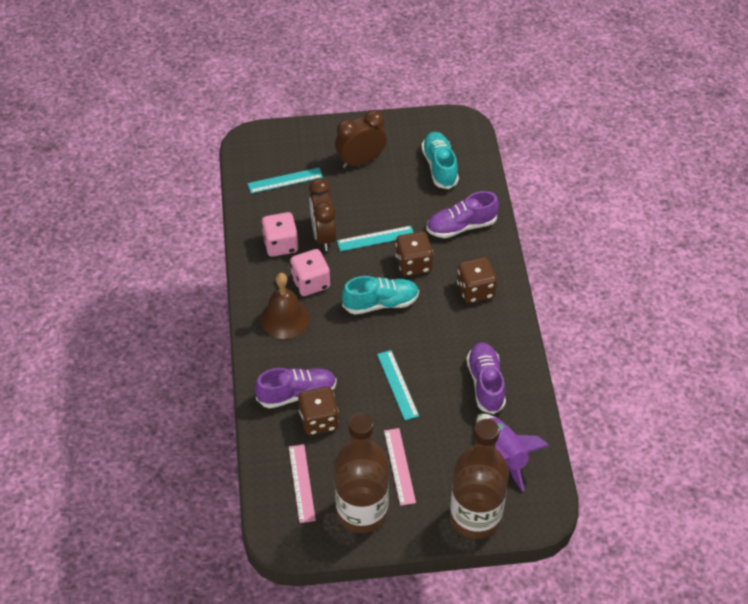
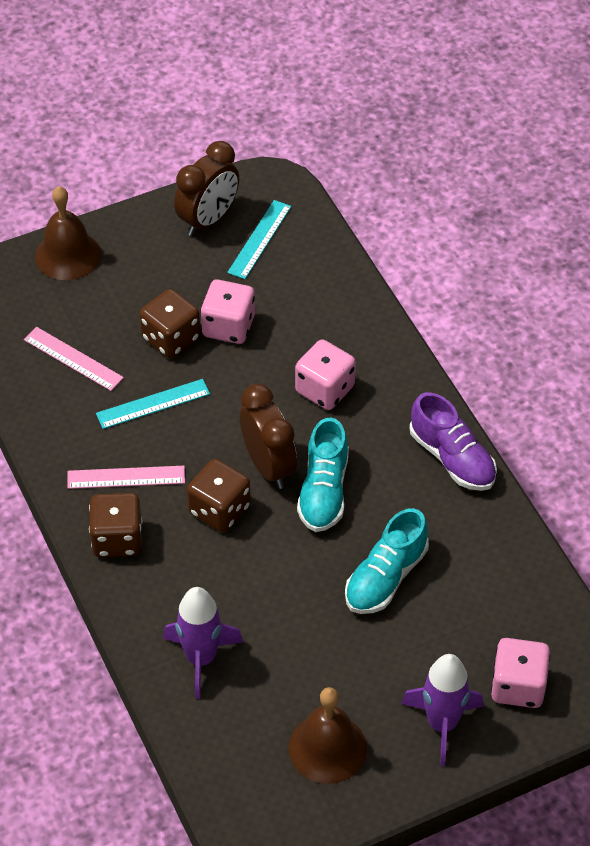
brown bell: 1 -> 2
brown bottle: 2 -> 0
pink dice: 2 -> 3
purple rocket: 1 -> 2
purple shoe: 3 -> 1
turquoise ruler: 3 -> 2

